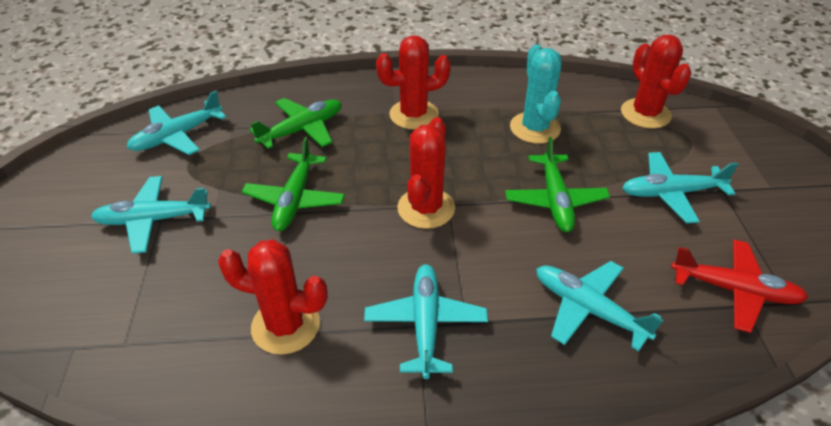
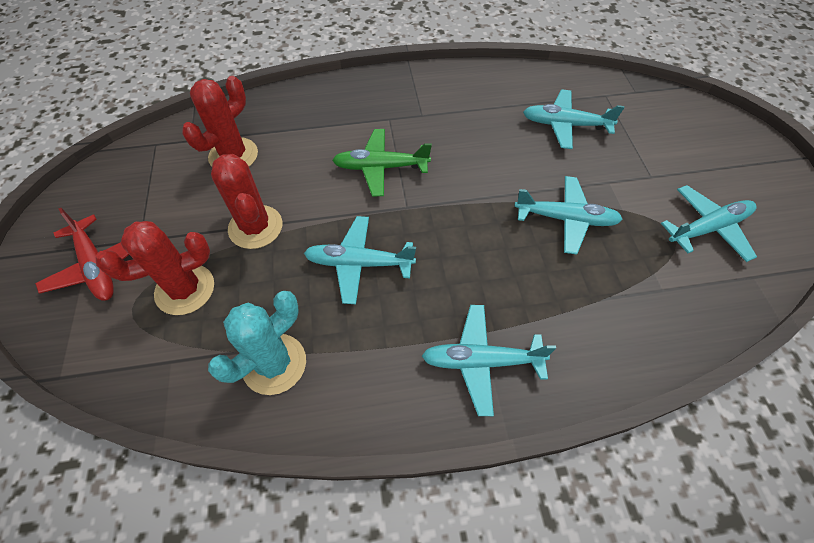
green plane: 3 -> 1
red cactus: 4 -> 3

